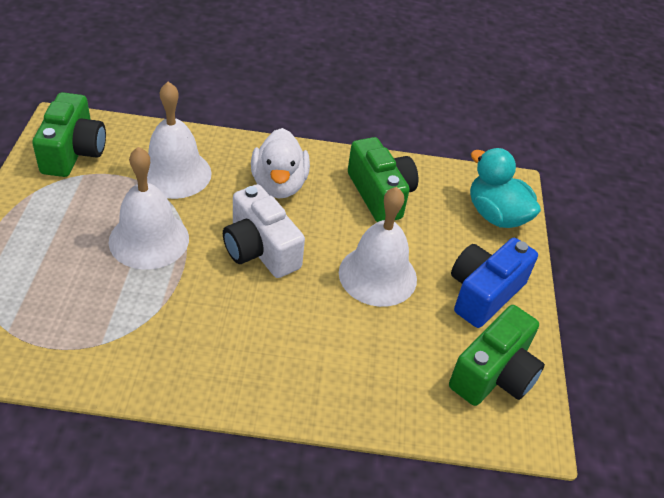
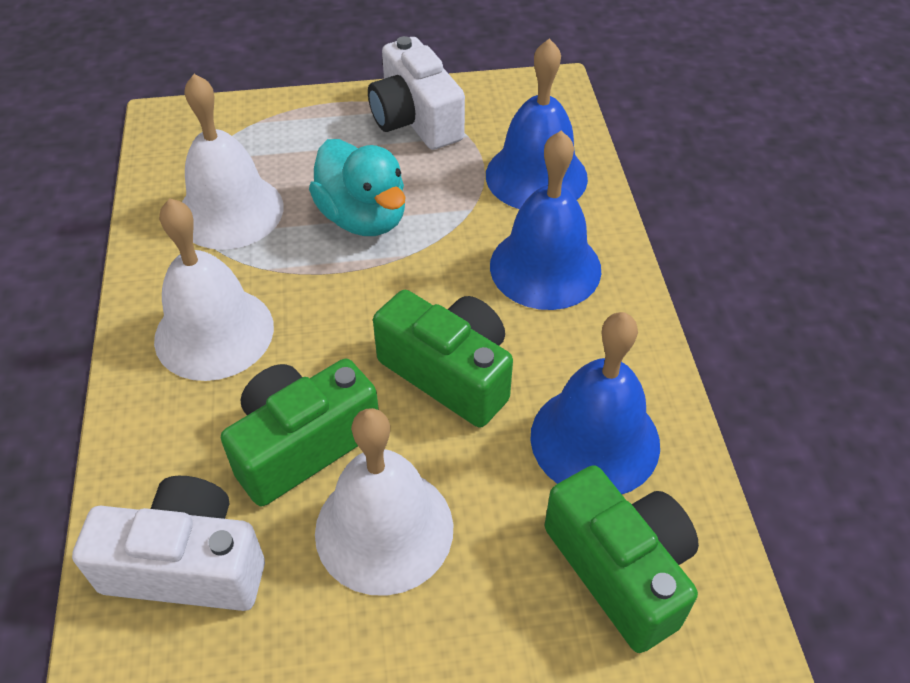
blue bell: 0 -> 3
blue camera: 1 -> 0
white camera: 1 -> 2
white duck: 1 -> 0

